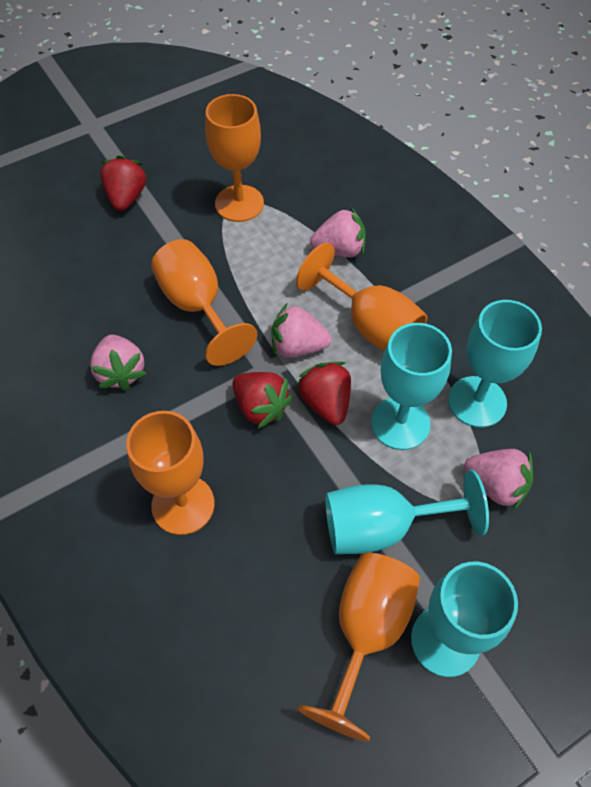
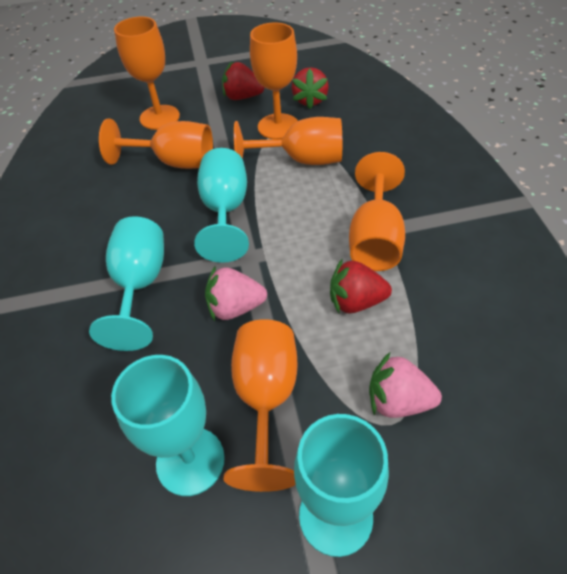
orange goblet: 5 -> 6
pink strawberry: 4 -> 2

